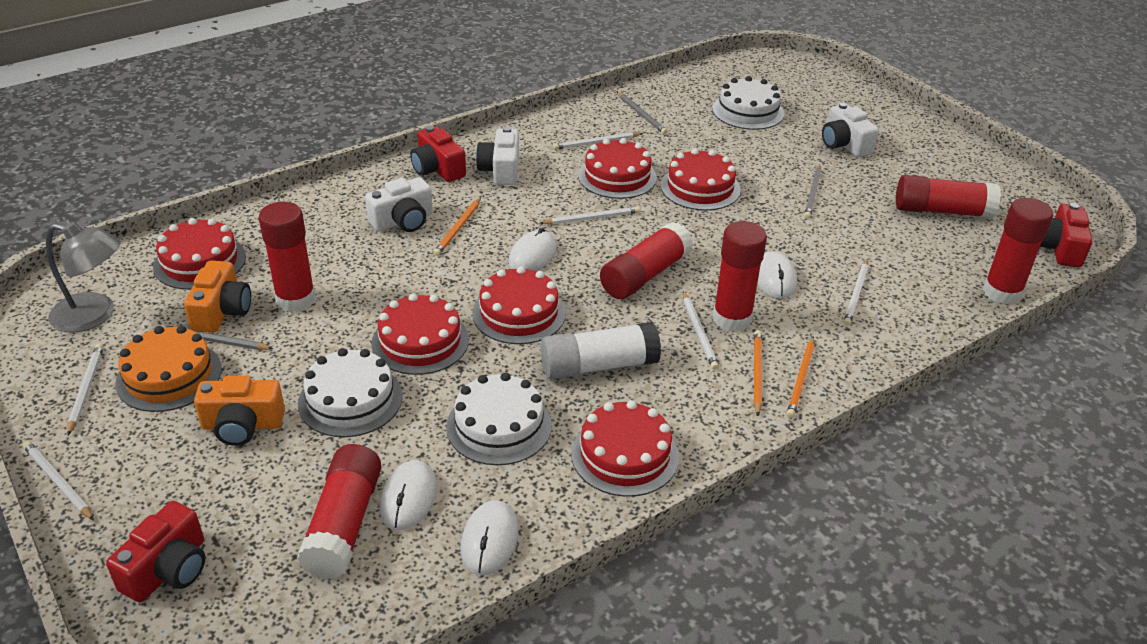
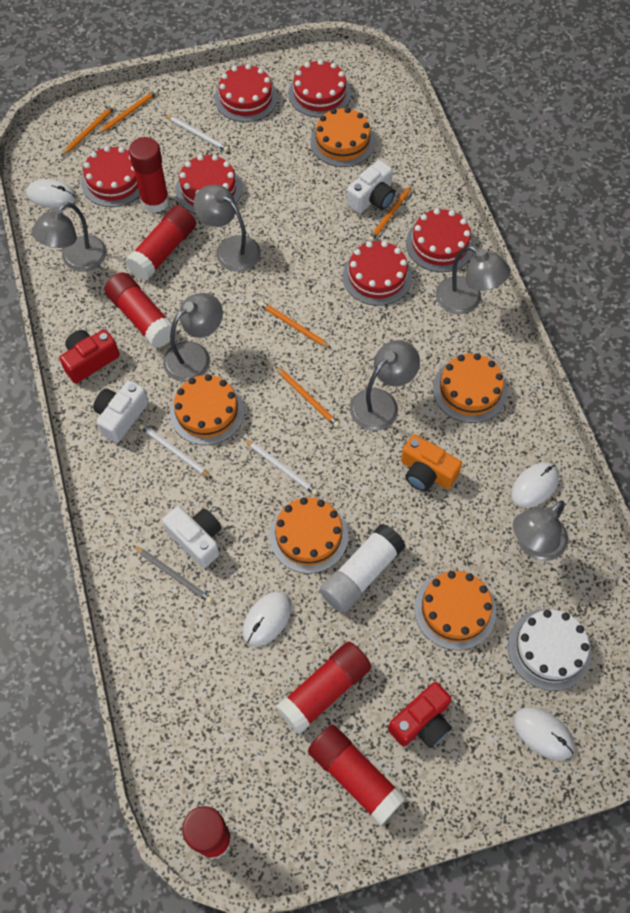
grey lamp: 1 -> 6
grey pencil: 3 -> 1
orange cake: 1 -> 5
orange camera: 2 -> 1
orange pencil: 3 -> 5
red camera: 3 -> 2
white cake: 3 -> 1
white pencil: 6 -> 3

